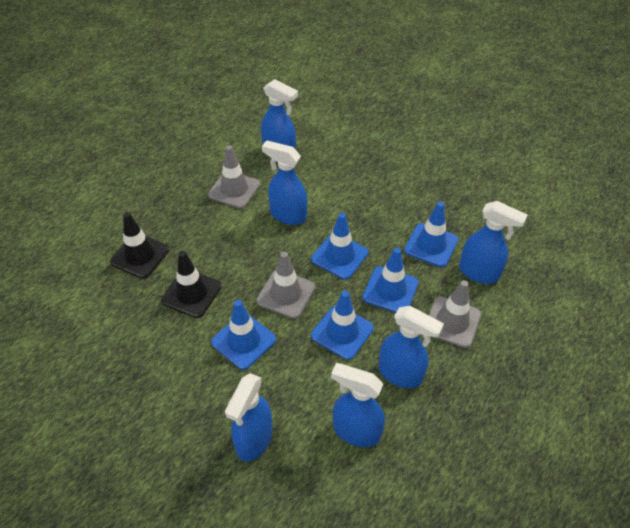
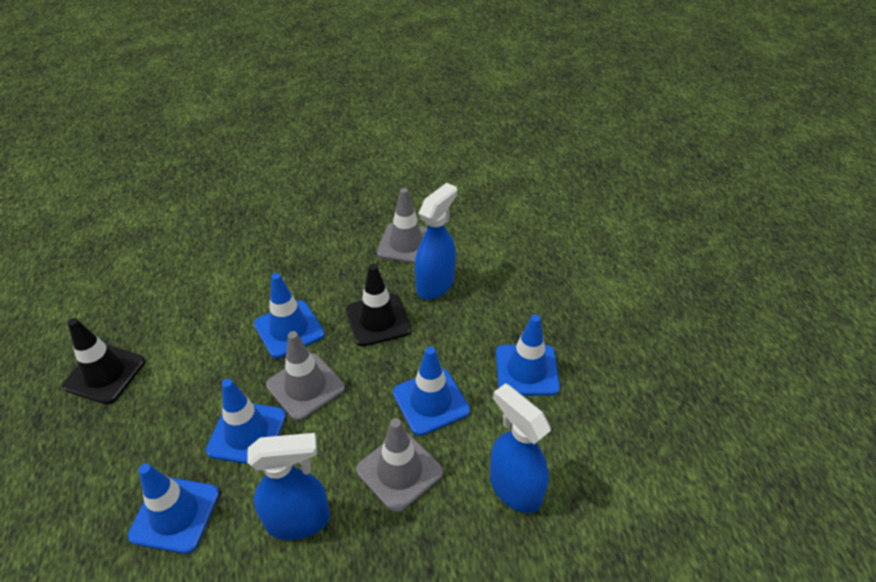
blue spray bottle: 6 -> 3

